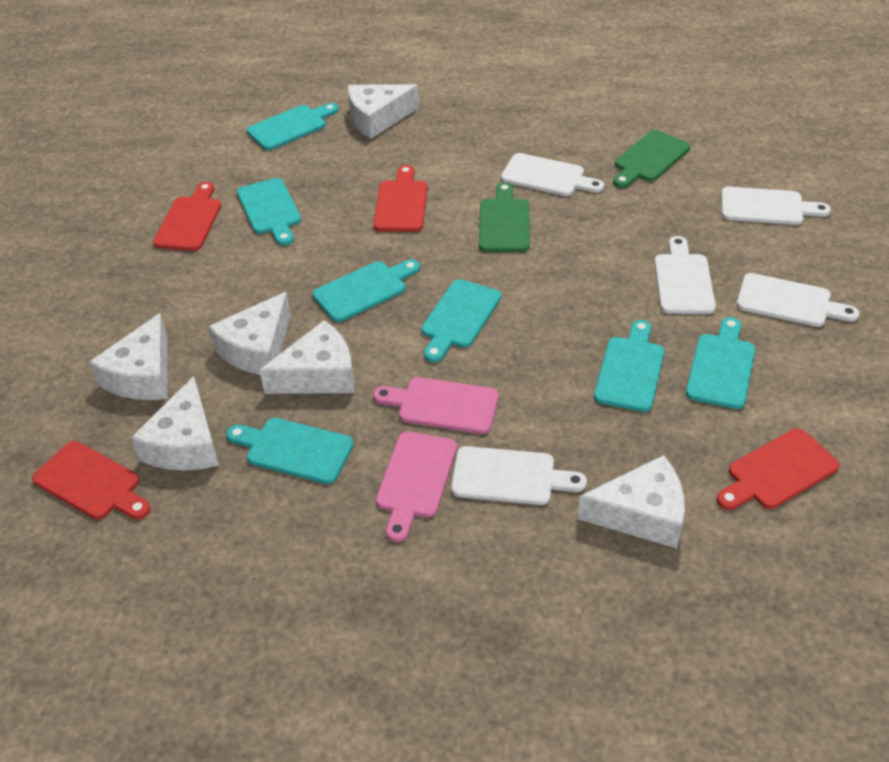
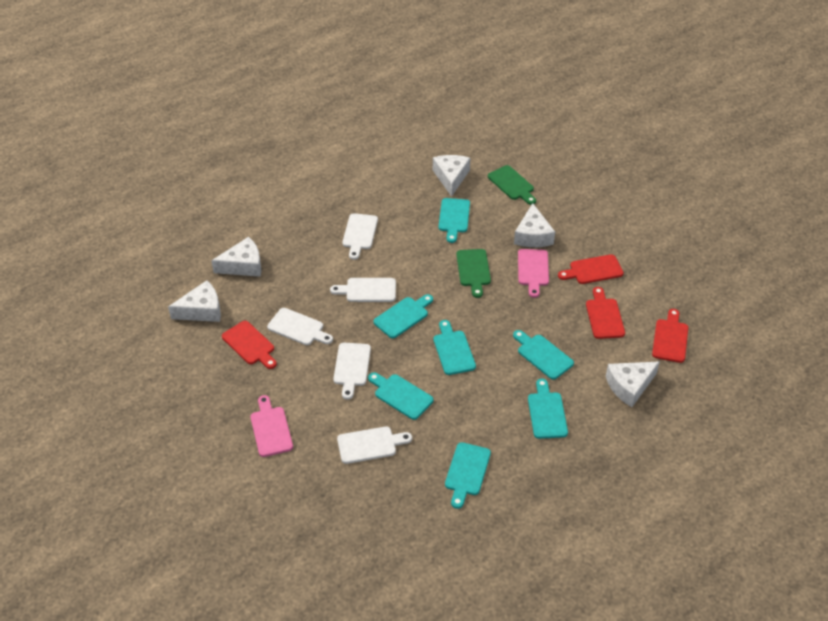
white cheese: 6 -> 5

